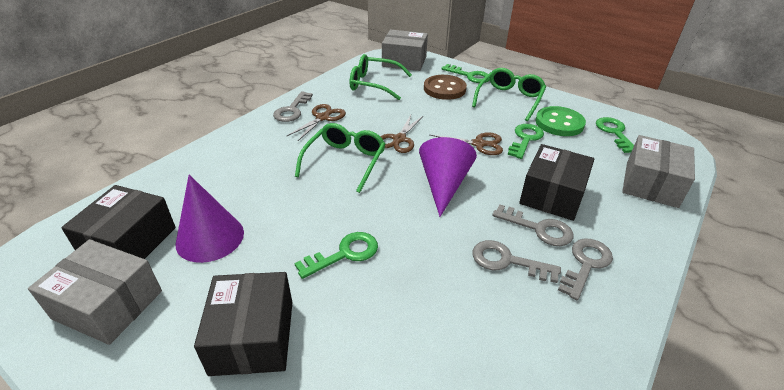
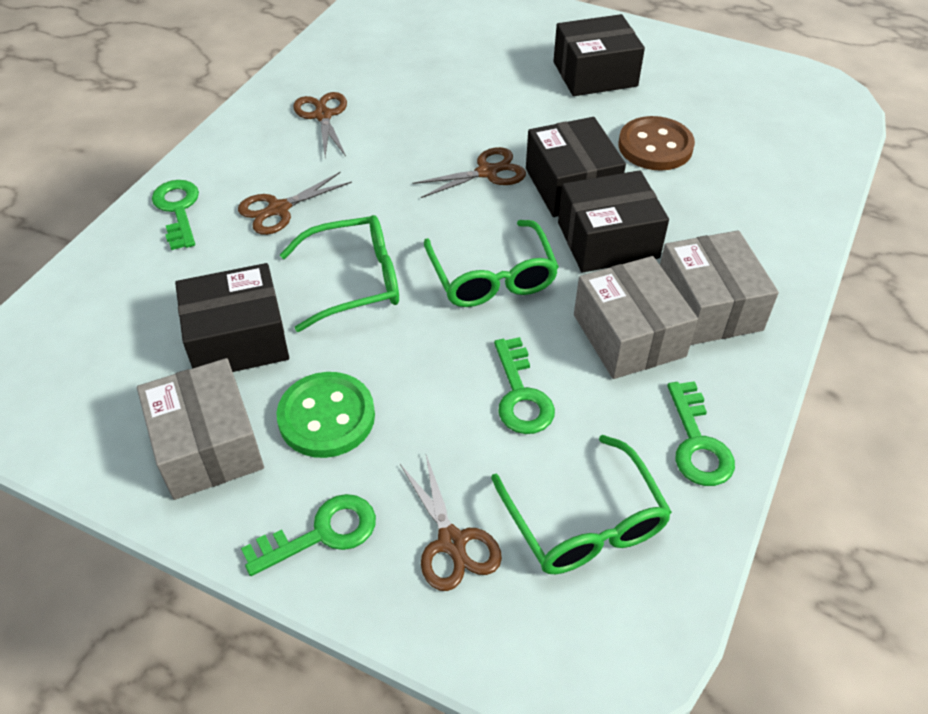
black box: 3 -> 4
brown scissors: 3 -> 4
grey key: 4 -> 0
purple cone: 2 -> 0

